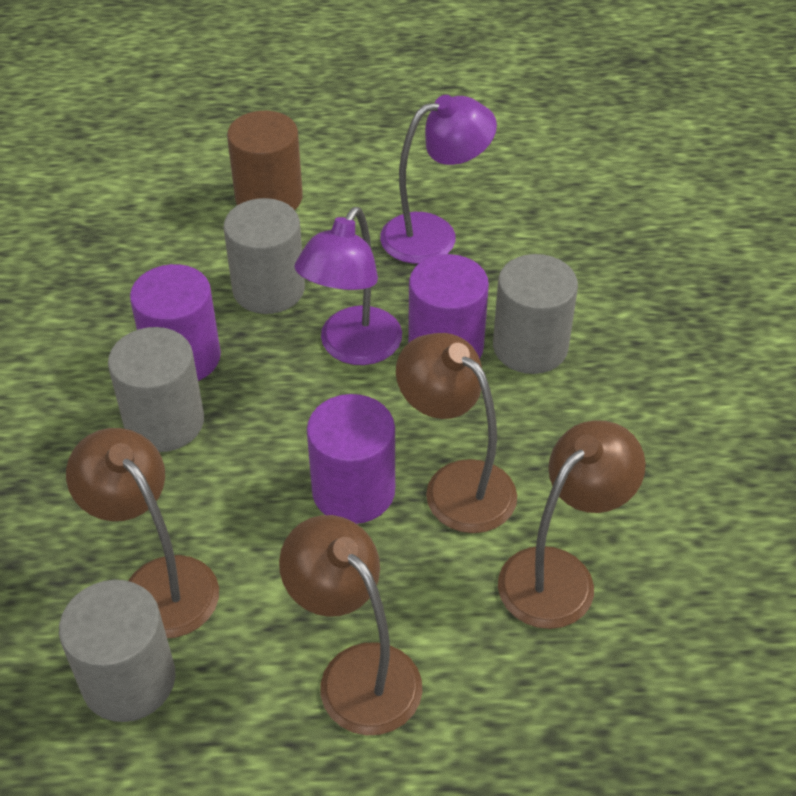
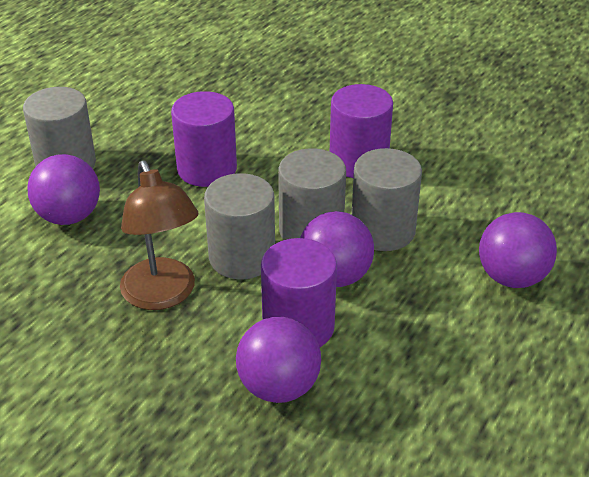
brown cylinder: 1 -> 0
brown lamp: 4 -> 1
purple ball: 0 -> 4
purple lamp: 2 -> 0

